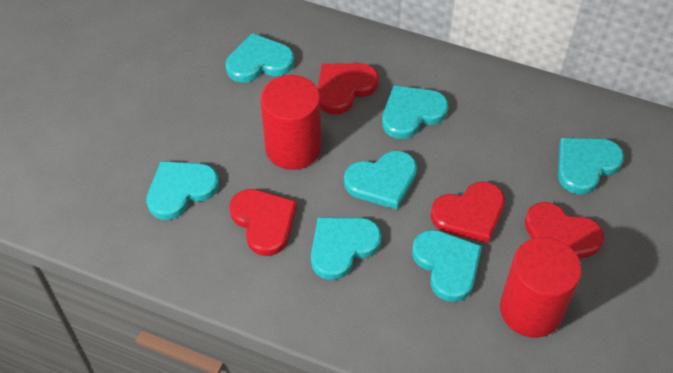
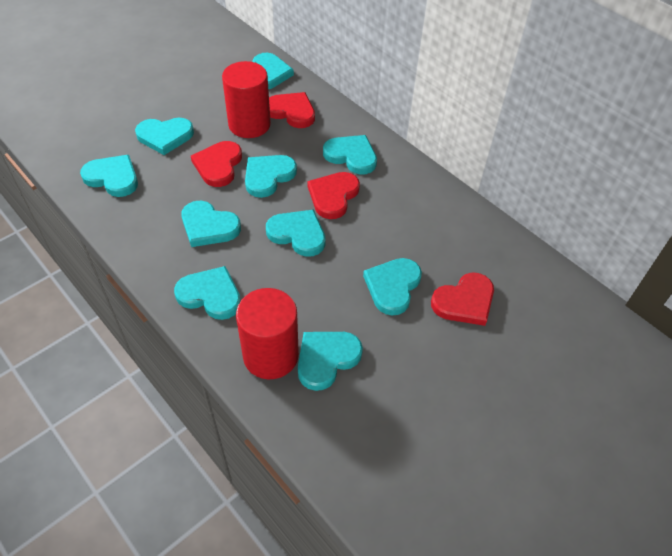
turquoise heart: 7 -> 10

